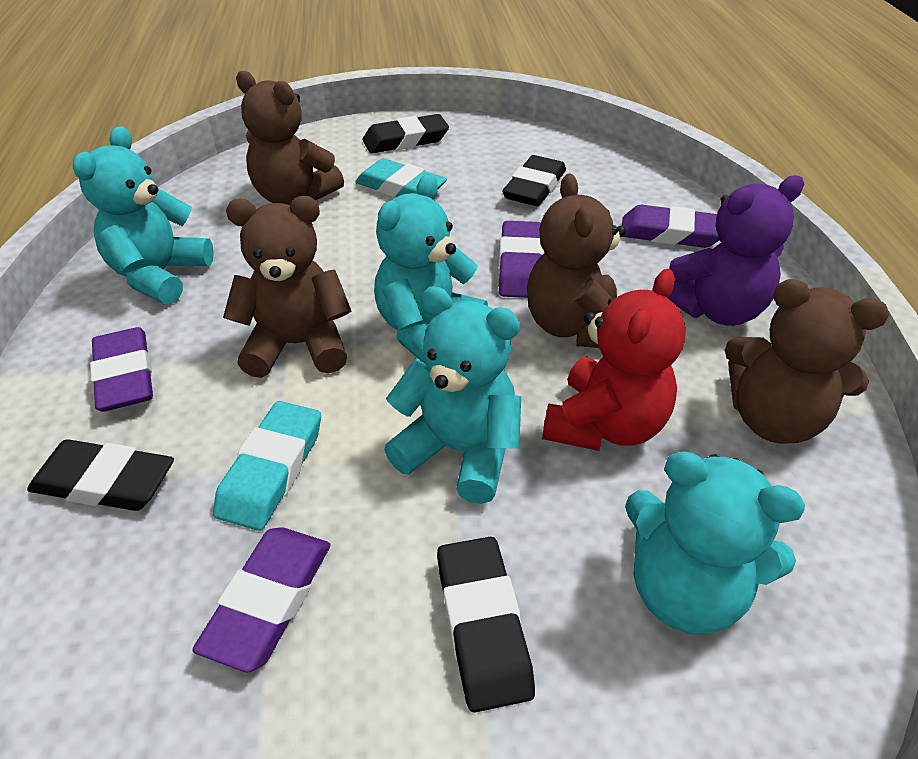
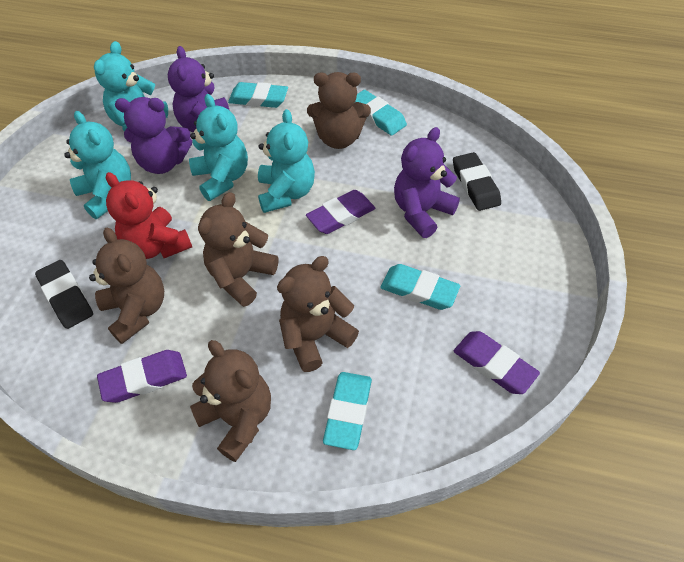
black eraser: 4 -> 2
brown teddy bear: 4 -> 5
purple eraser: 4 -> 3
purple teddy bear: 1 -> 3
turquoise eraser: 2 -> 4

